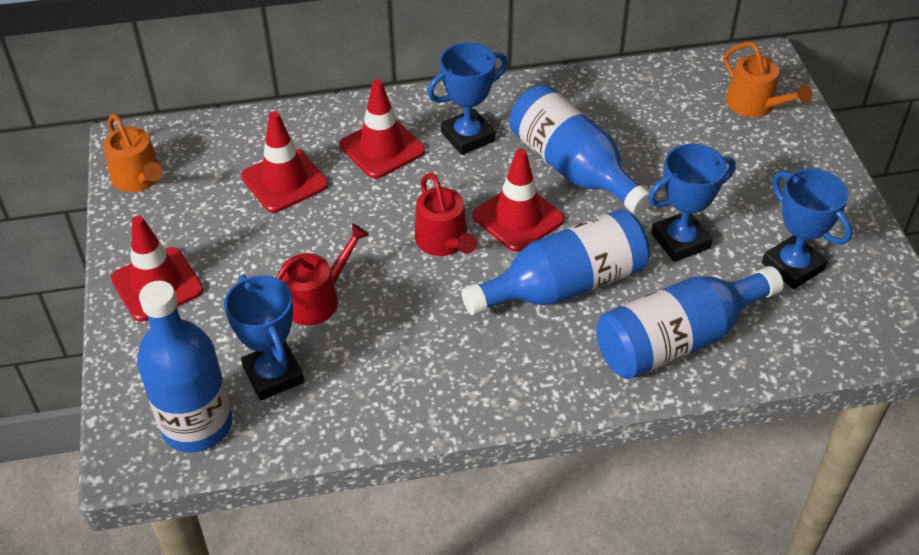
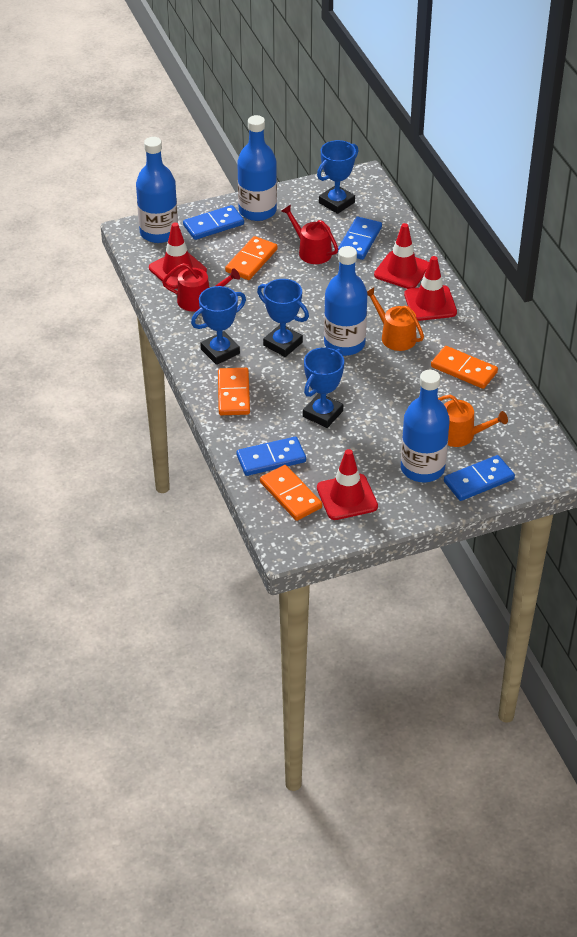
blue domino: 0 -> 4
orange domino: 0 -> 4

